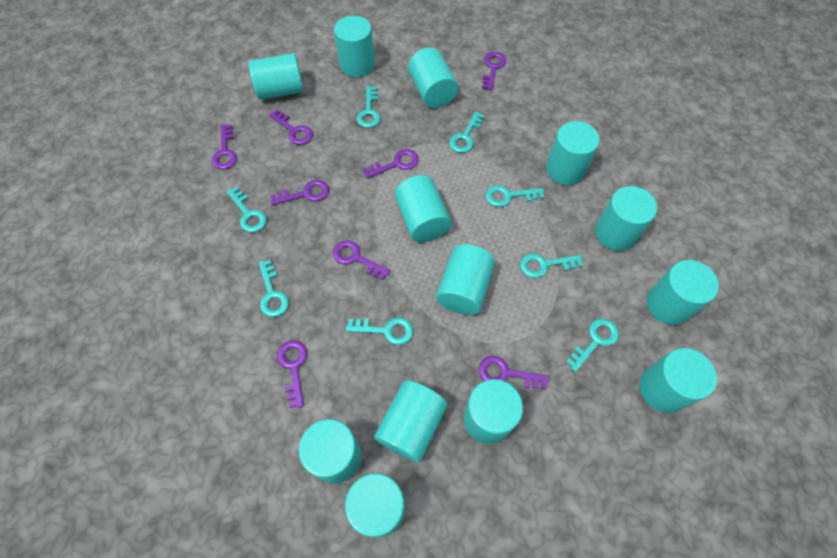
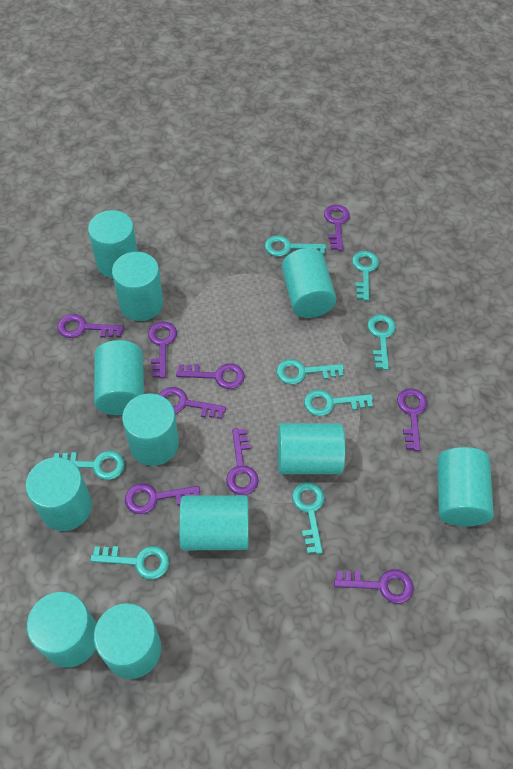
purple key: 8 -> 9
turquoise cylinder: 13 -> 11

